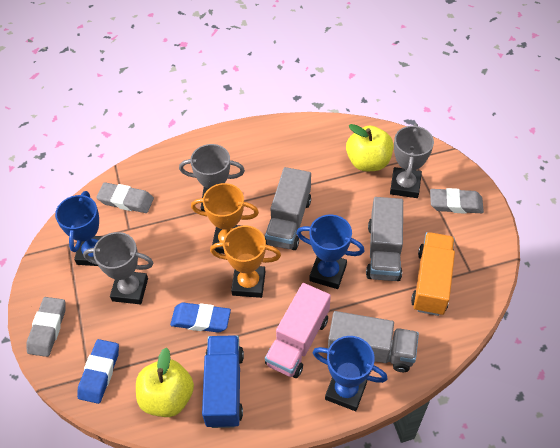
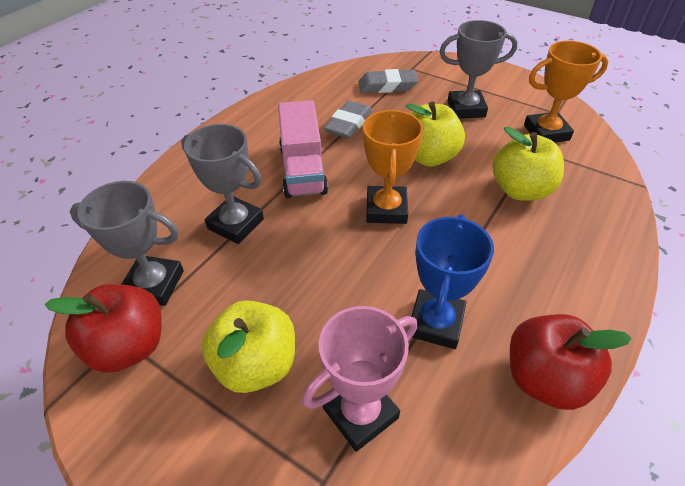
blue eraser: 2 -> 0
blue trophy: 3 -> 1
blue truck: 1 -> 0
grey eraser: 3 -> 2
grey truck: 3 -> 0
orange truck: 1 -> 0
pink trophy: 0 -> 1
red apple: 0 -> 2
yellow apple: 2 -> 3

